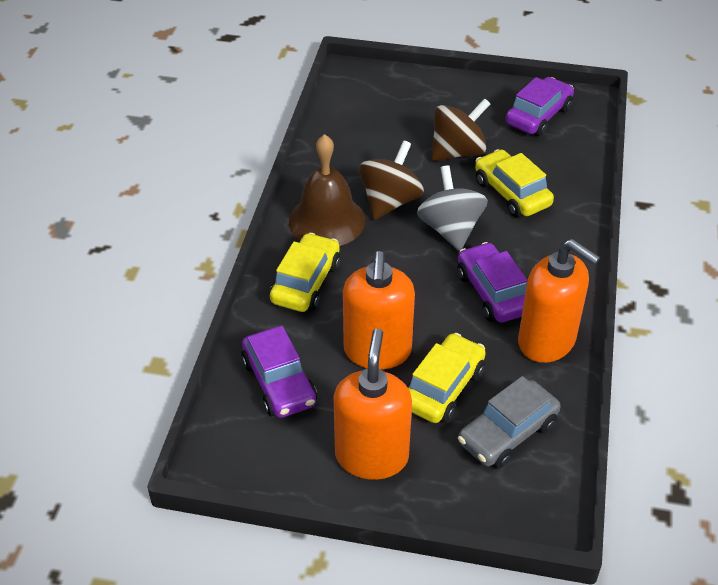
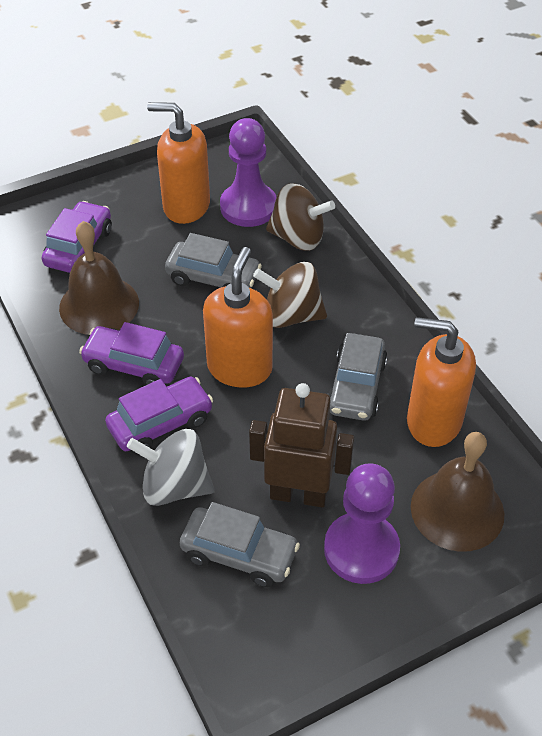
brown bell: 1 -> 2
brown robot: 0 -> 1
grey car: 1 -> 3
purple pawn: 0 -> 2
yellow car: 3 -> 0

